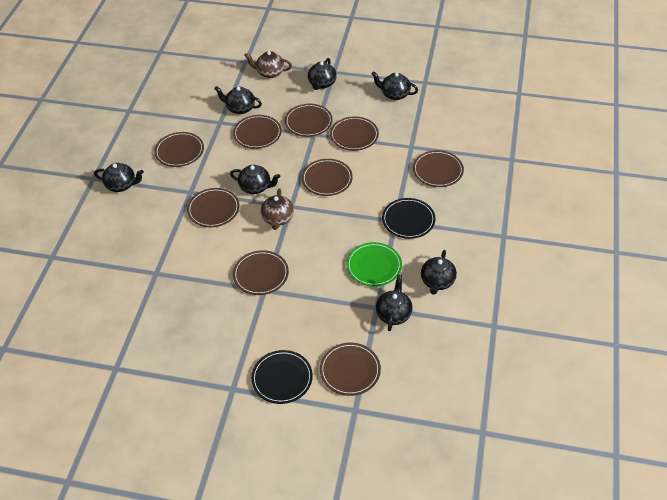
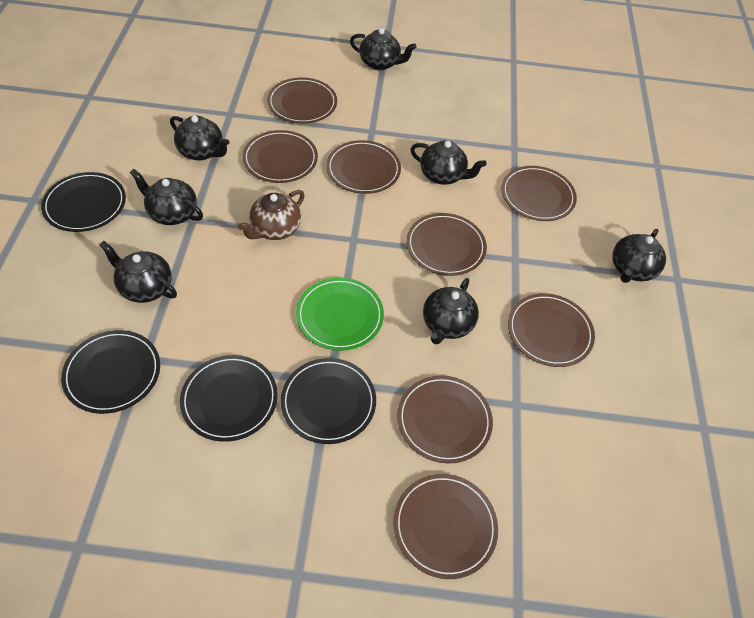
black plate: 2 -> 4
brown plate: 9 -> 8
brown teapot: 2 -> 1

